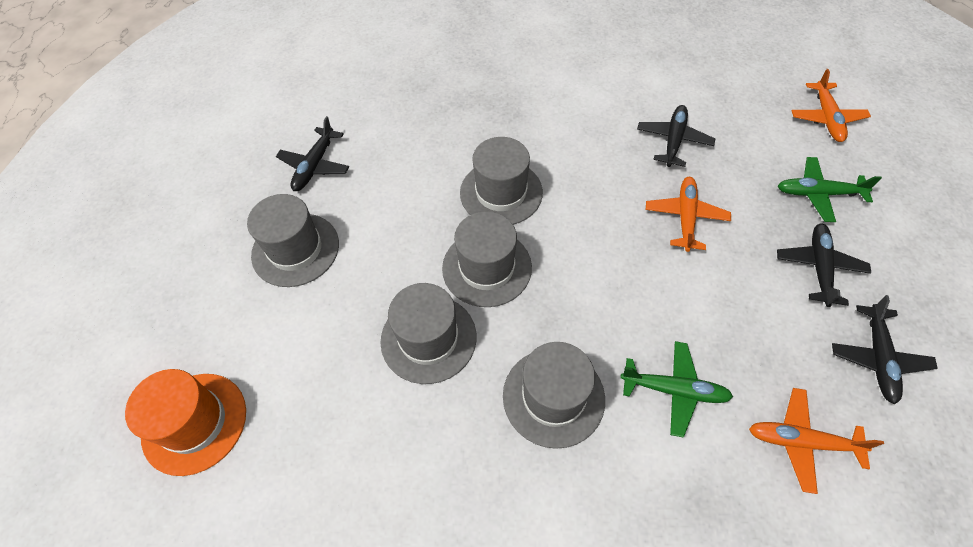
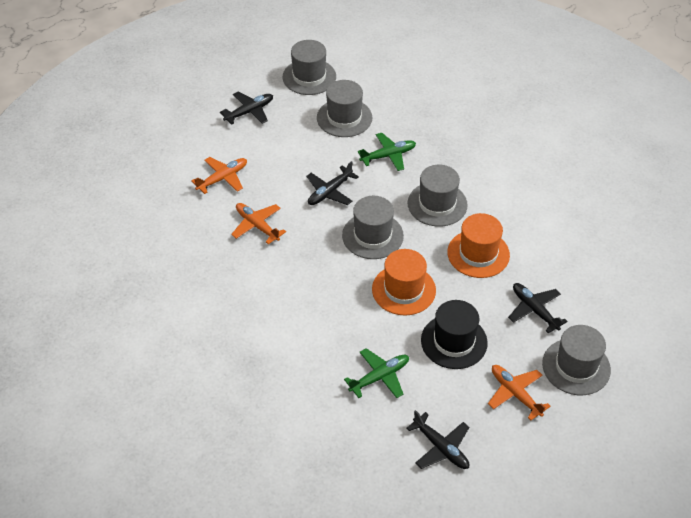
black hat: 0 -> 1
orange hat: 1 -> 2

